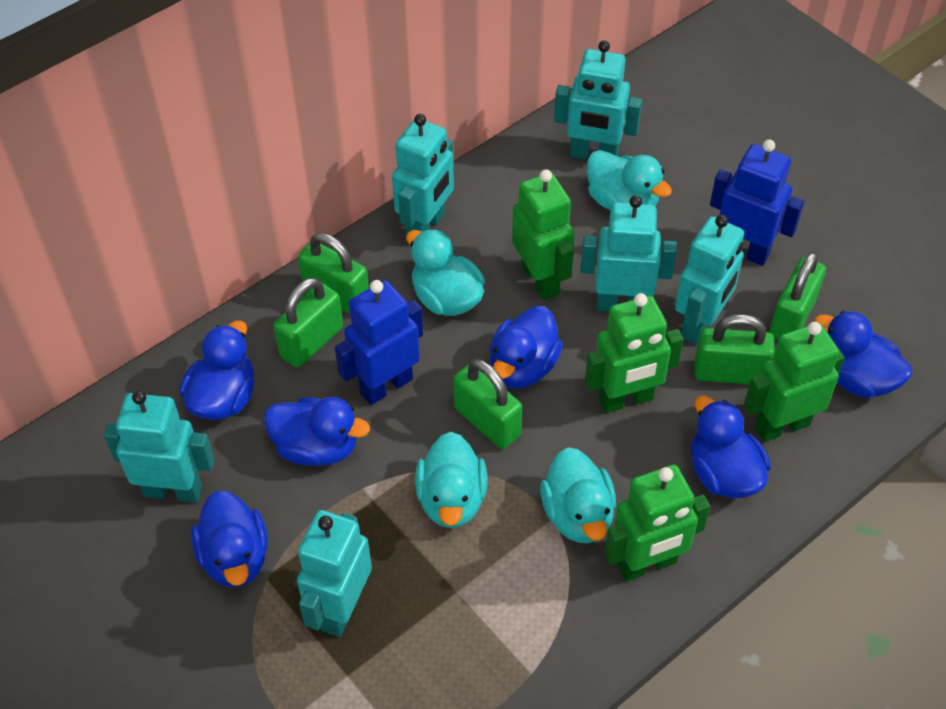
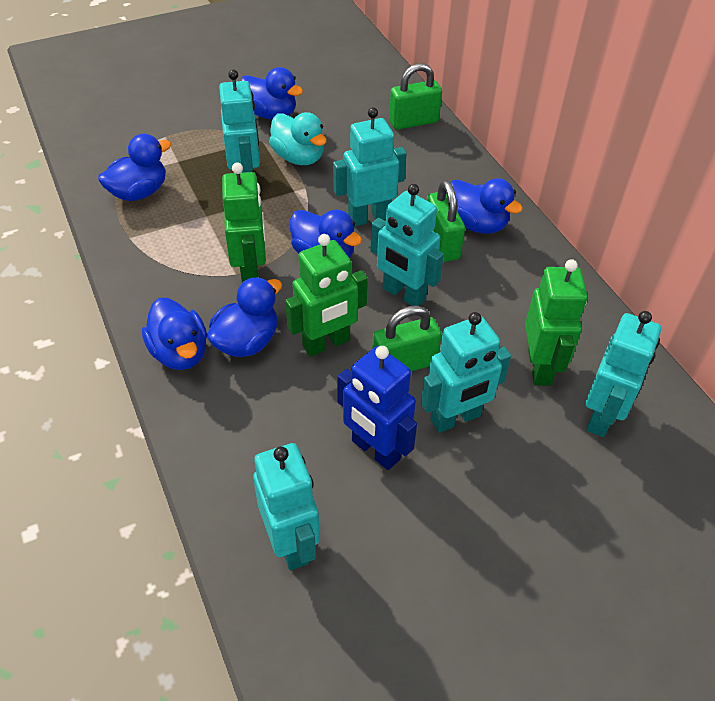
blue robot: 2 -> 1
green padlock: 5 -> 3
green robot: 4 -> 3
turquoise duck: 4 -> 1

